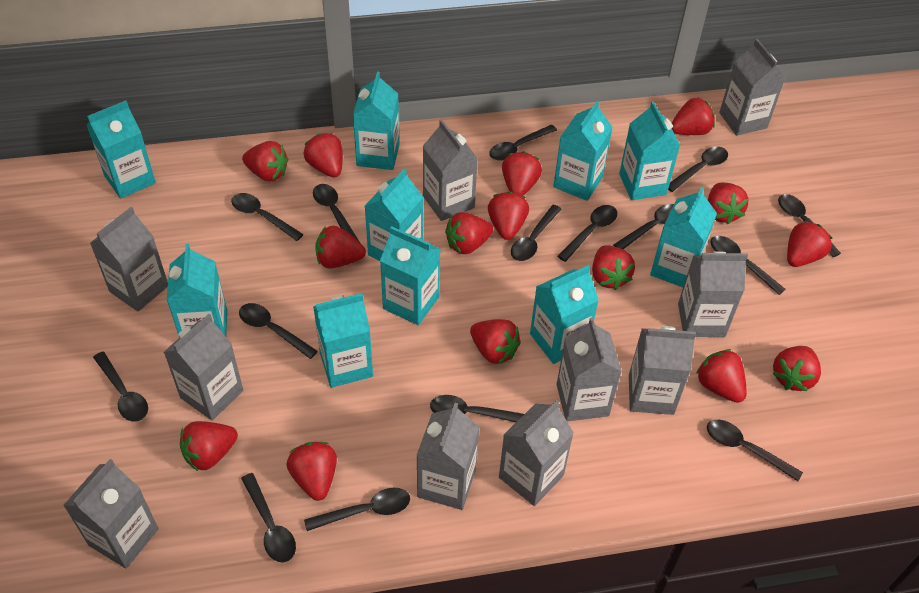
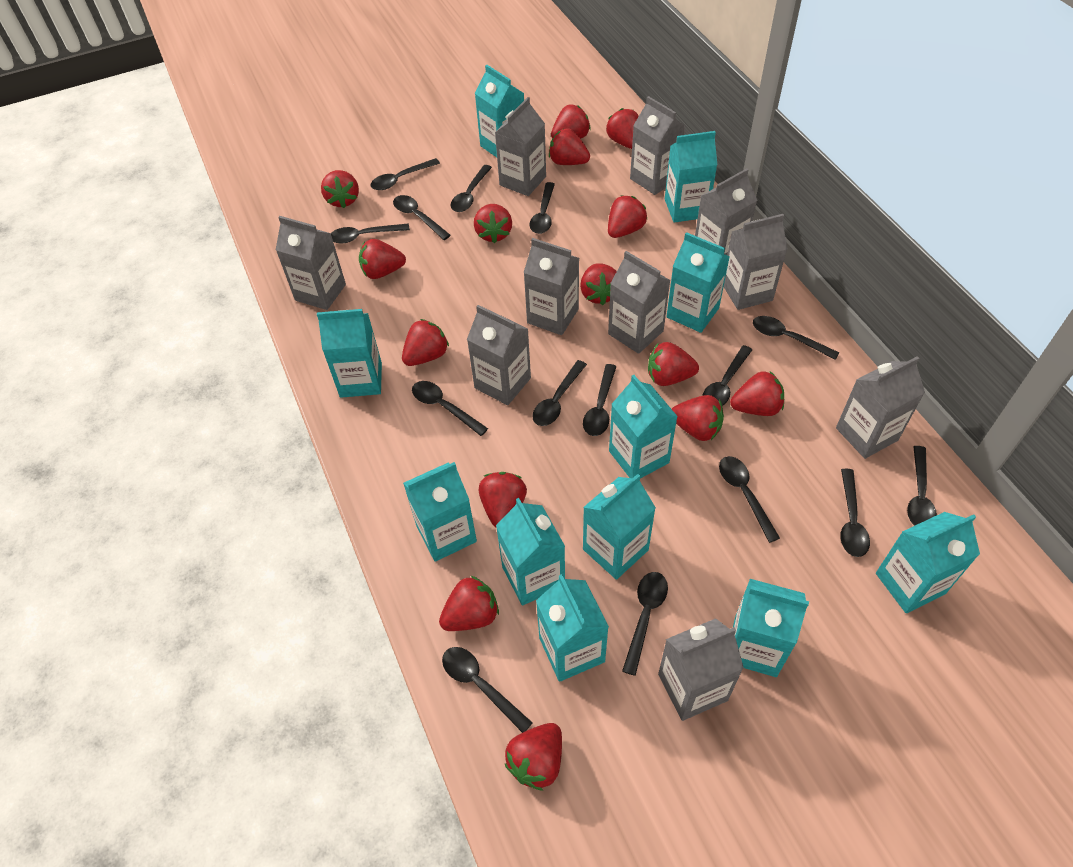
turquoise carton: 10 -> 11

